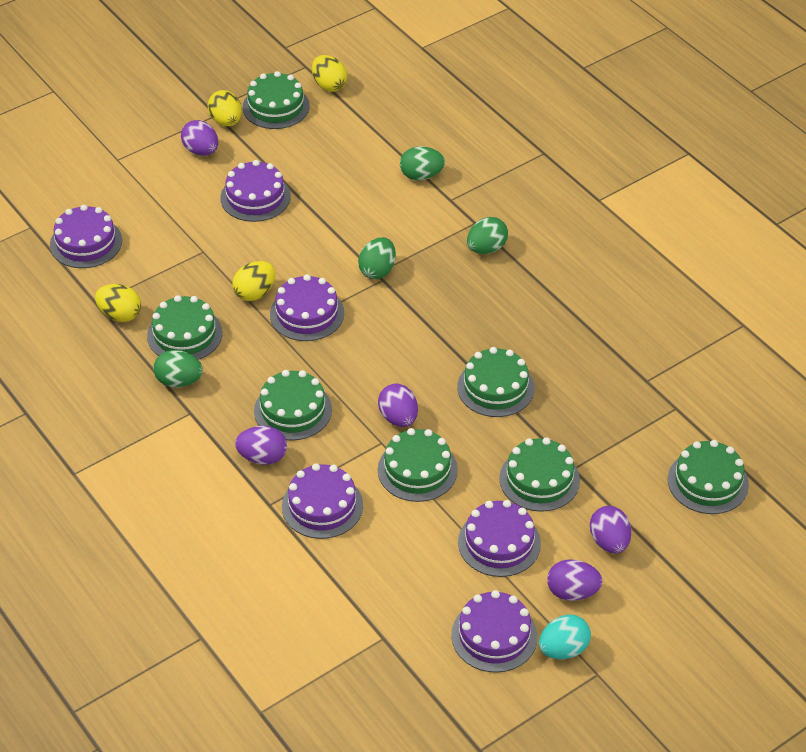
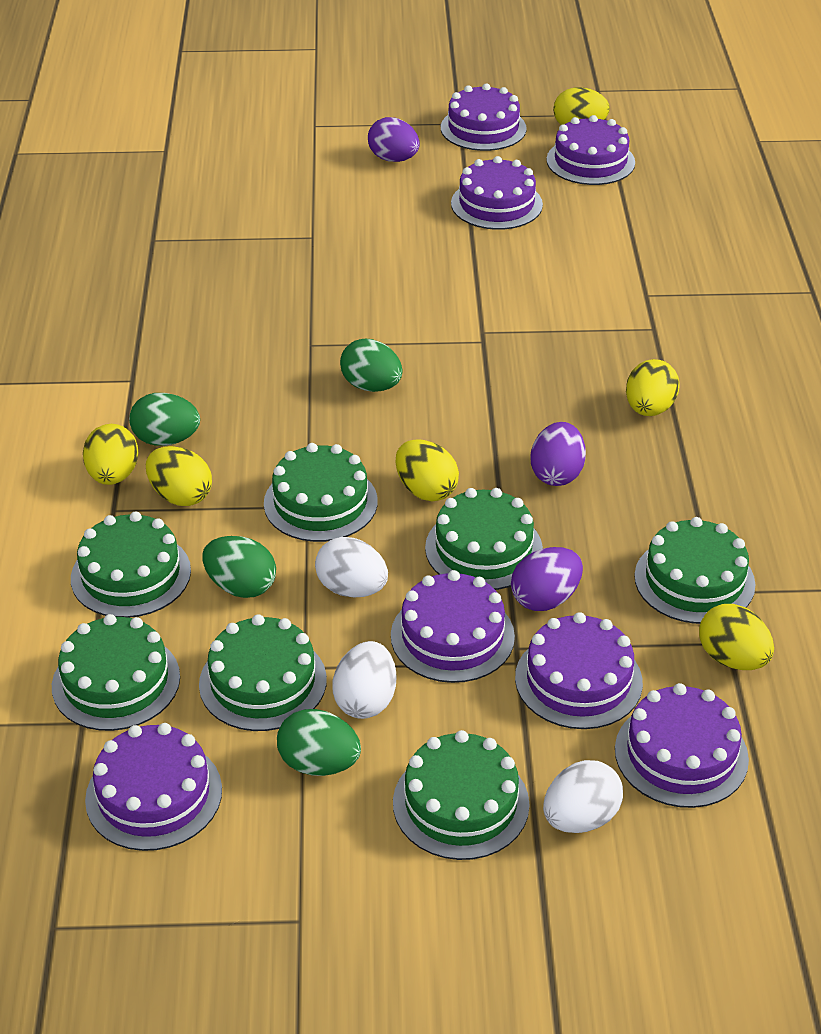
purple cake: 6 -> 7
purple egg: 5 -> 3
turquoise egg: 1 -> 0
white egg: 0 -> 3
yellow egg: 4 -> 6

